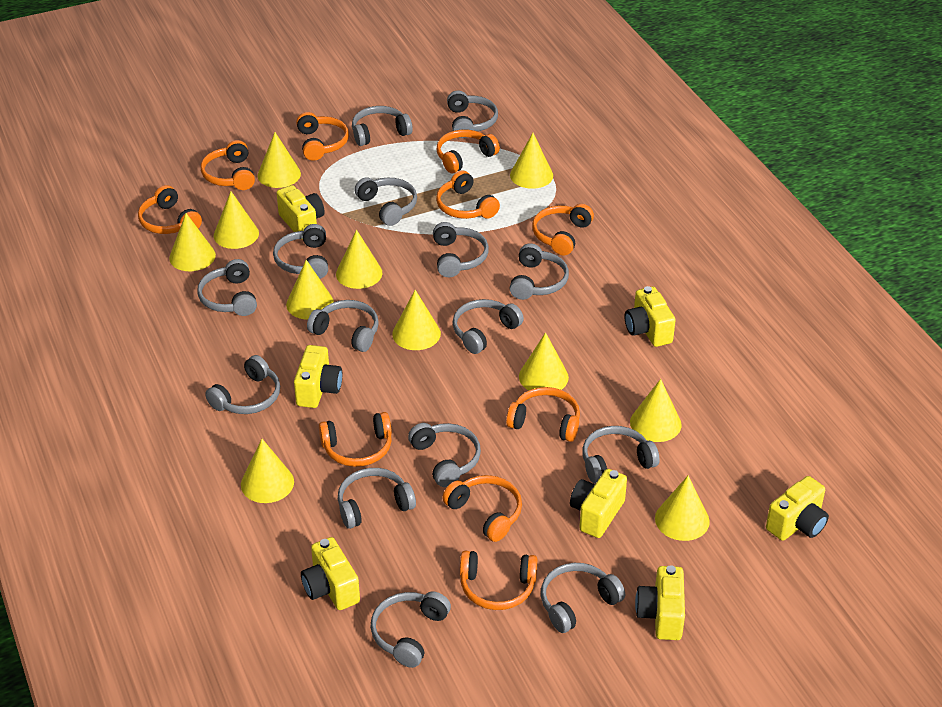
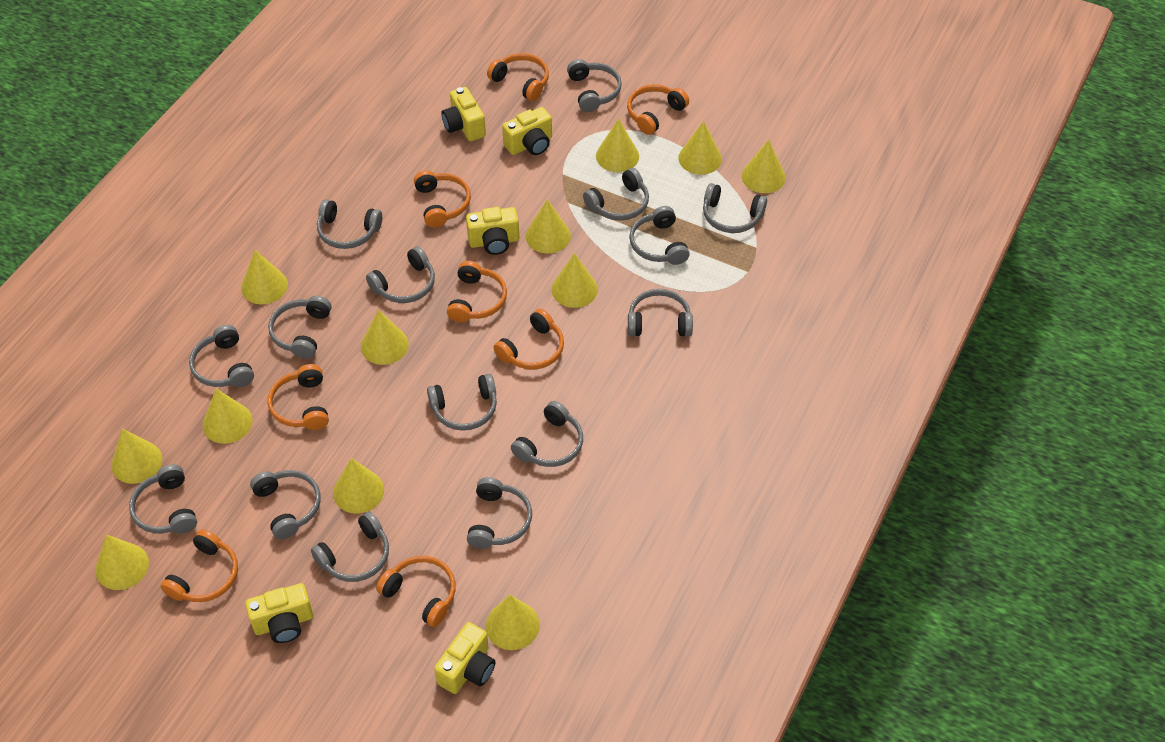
orange headphones: 10 -> 8
yellow camera: 7 -> 5
yellow cone: 11 -> 12

